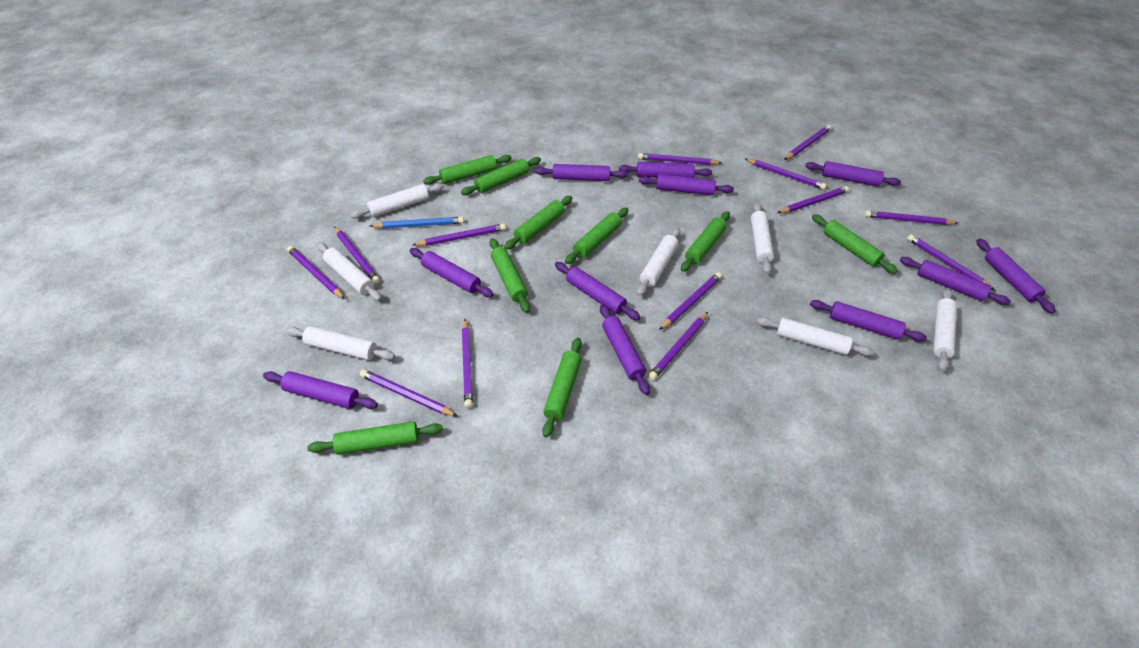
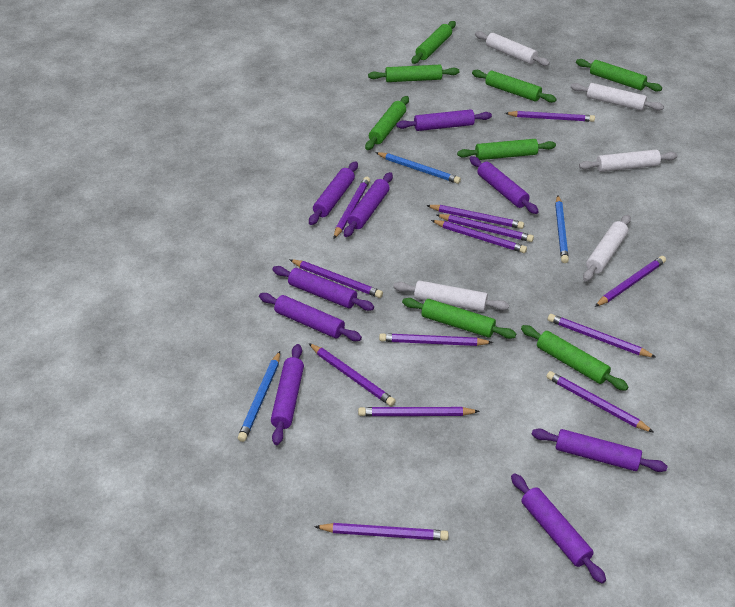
blue pencil: 1 -> 3
green rolling pin: 9 -> 8
purple rolling pin: 11 -> 9
white rolling pin: 7 -> 5

